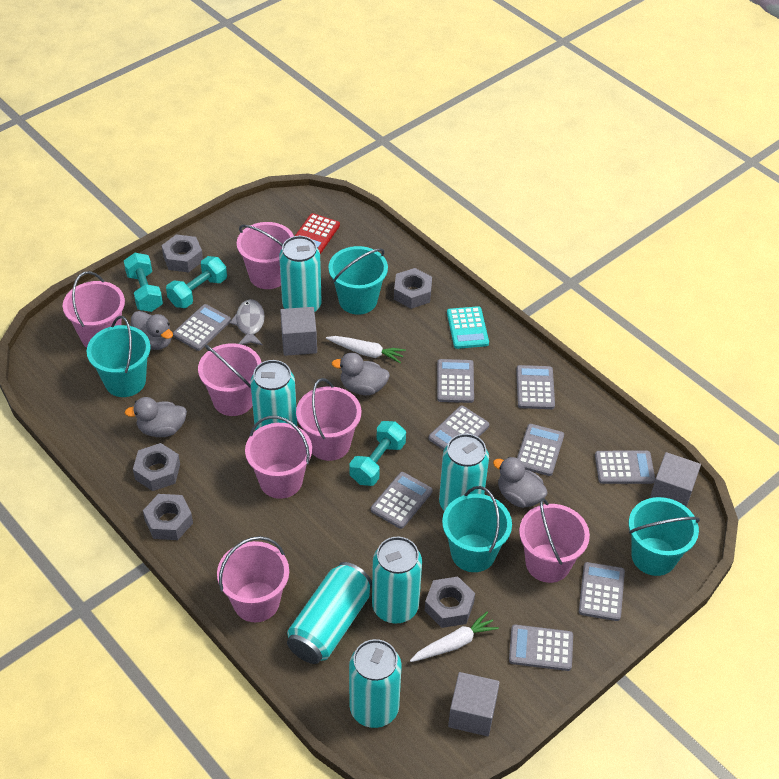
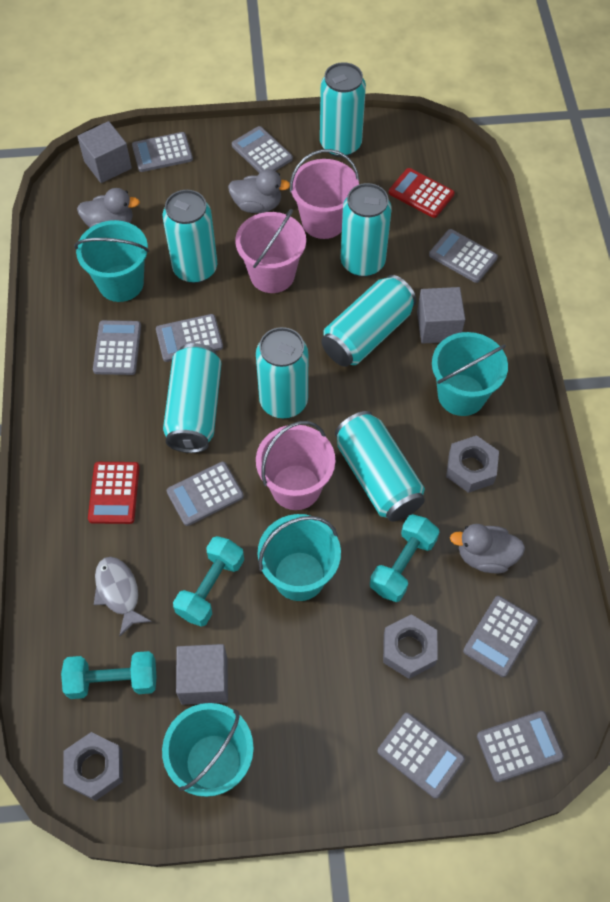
grey duck: 4 -> 3
grey nut: 5 -> 3
pink bucket: 7 -> 3
red calculator: 1 -> 2
turquoise calculator: 1 -> 0
turquoise can: 6 -> 7
white carrot: 2 -> 0

